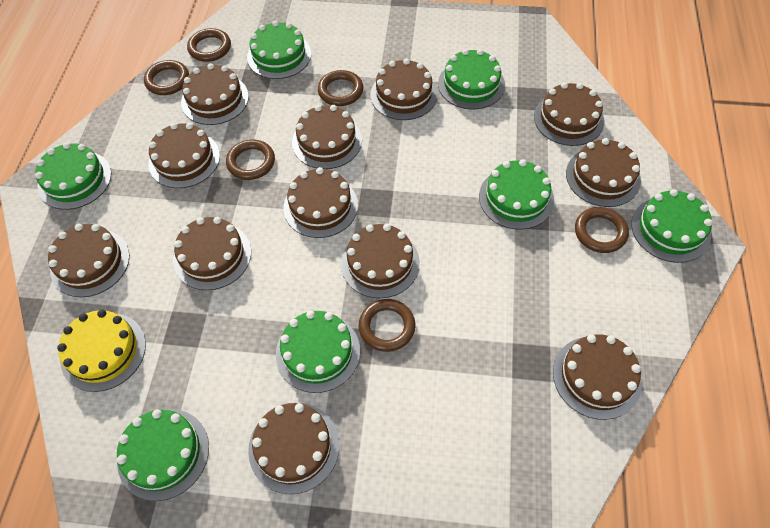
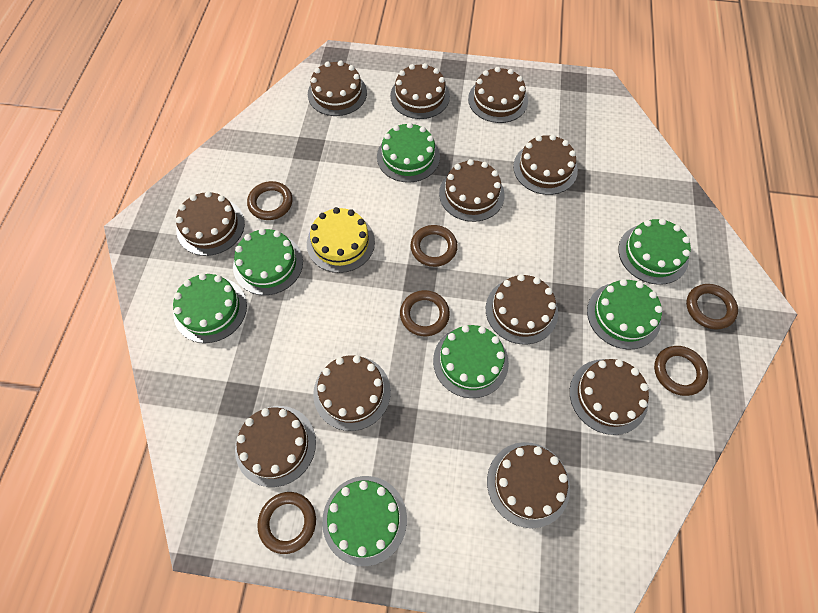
brown cake: 12 -> 11

